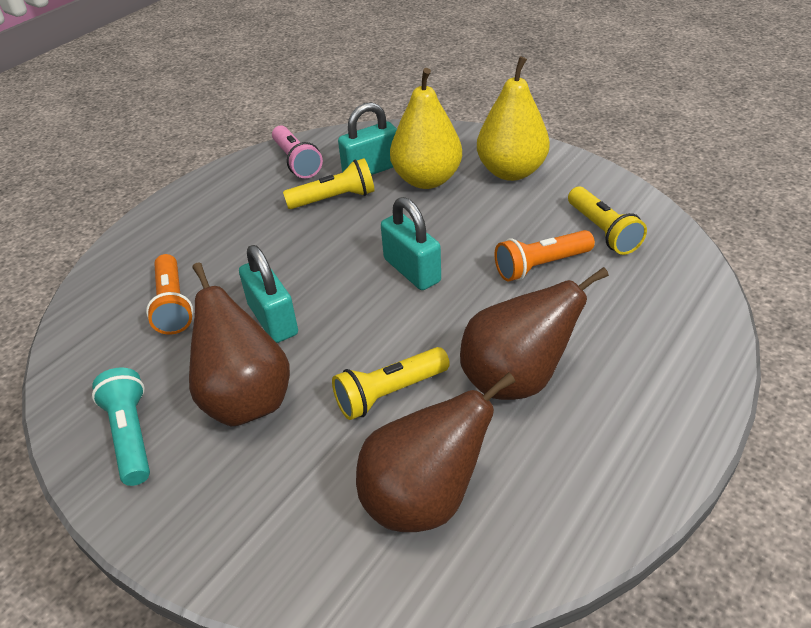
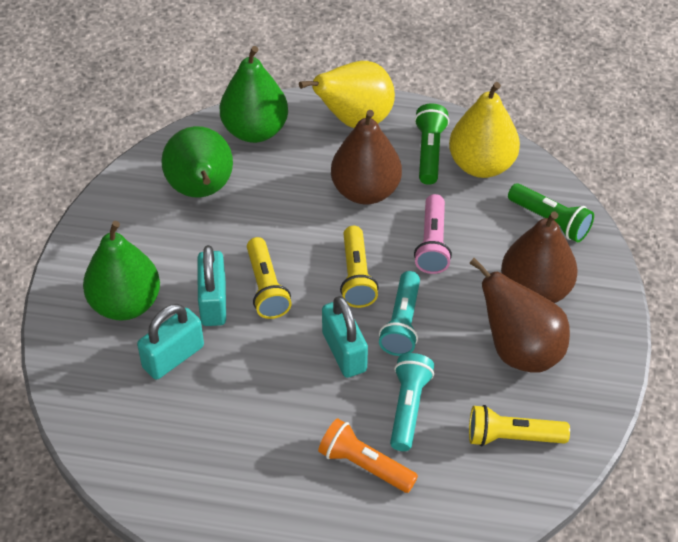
green flashlight: 0 -> 2
green pear: 0 -> 3
orange flashlight: 2 -> 1
turquoise flashlight: 1 -> 2

